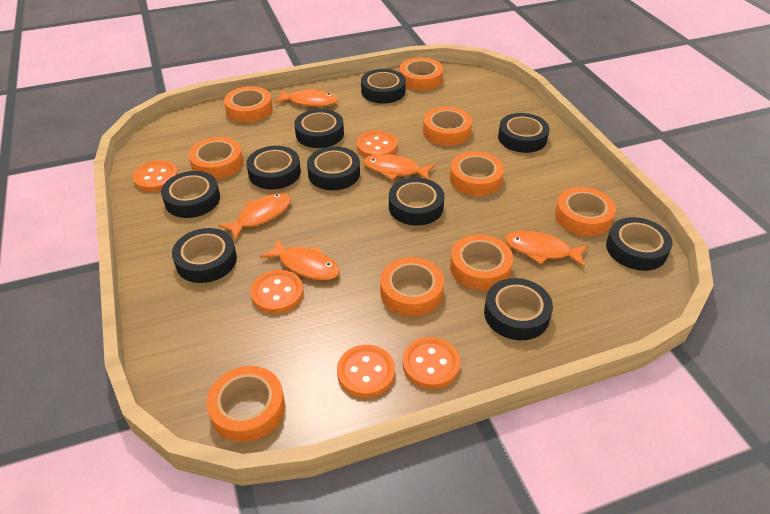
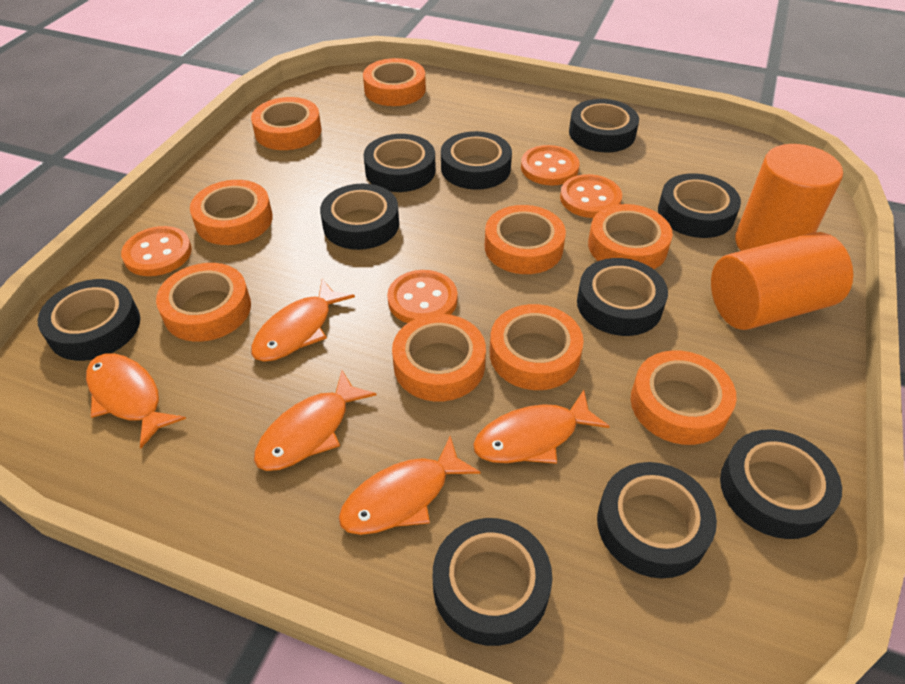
orange button: 5 -> 4
orange cylinder: 0 -> 2

